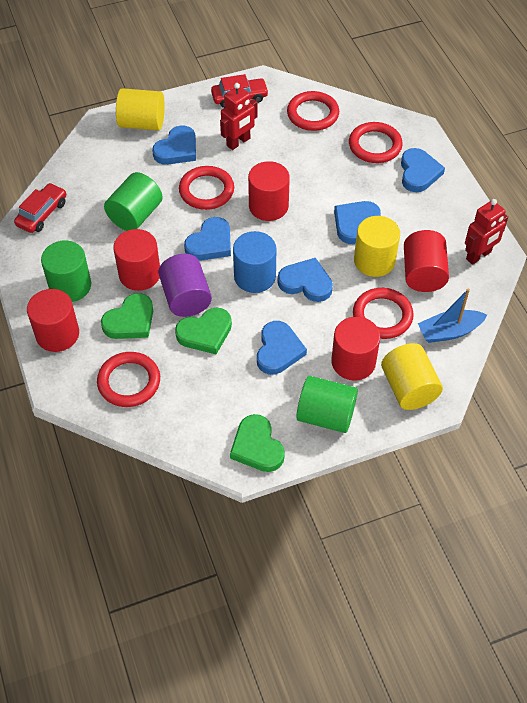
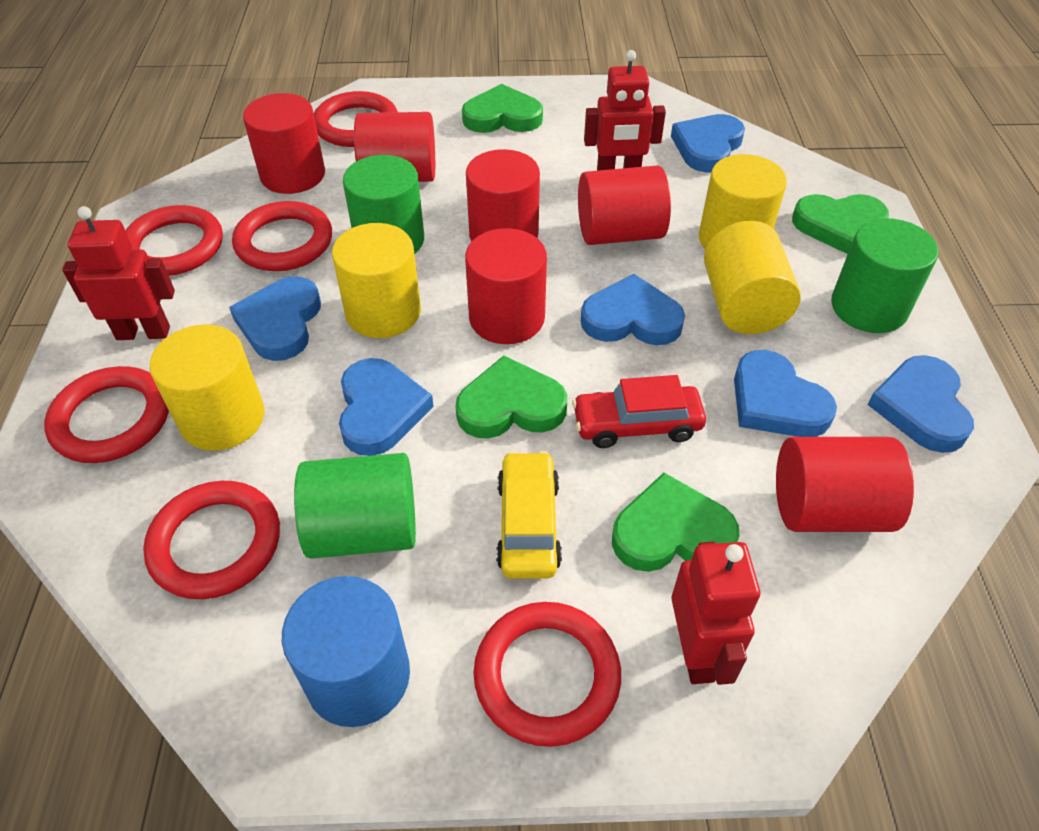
blue boat: 1 -> 0
green heart: 3 -> 4
purple cylinder: 1 -> 0
red car: 2 -> 1
red cylinder: 5 -> 6
red ring: 5 -> 6
red robot: 2 -> 3
yellow car: 0 -> 1
yellow cylinder: 3 -> 4

